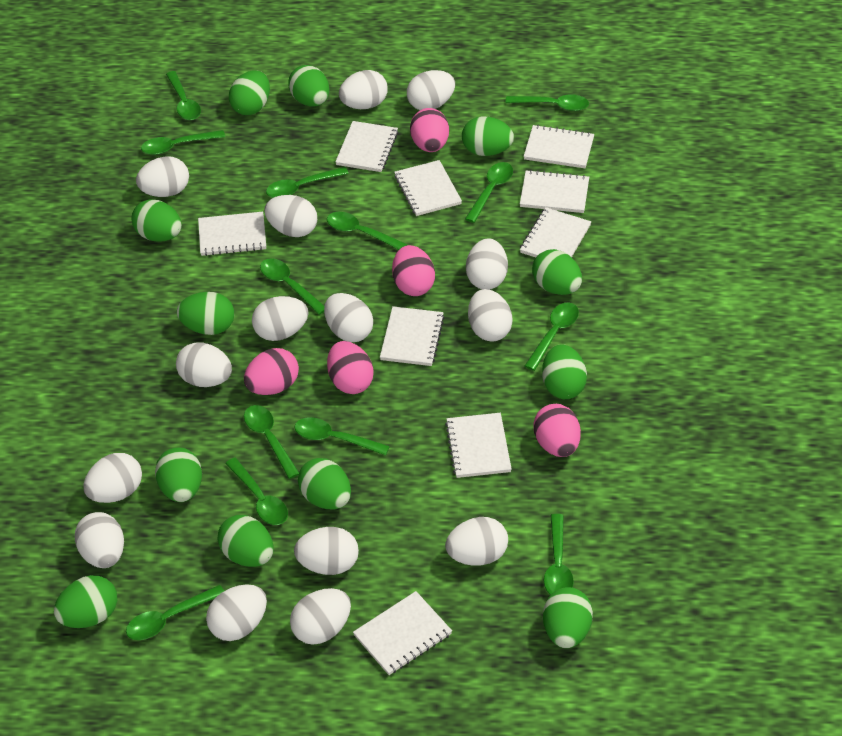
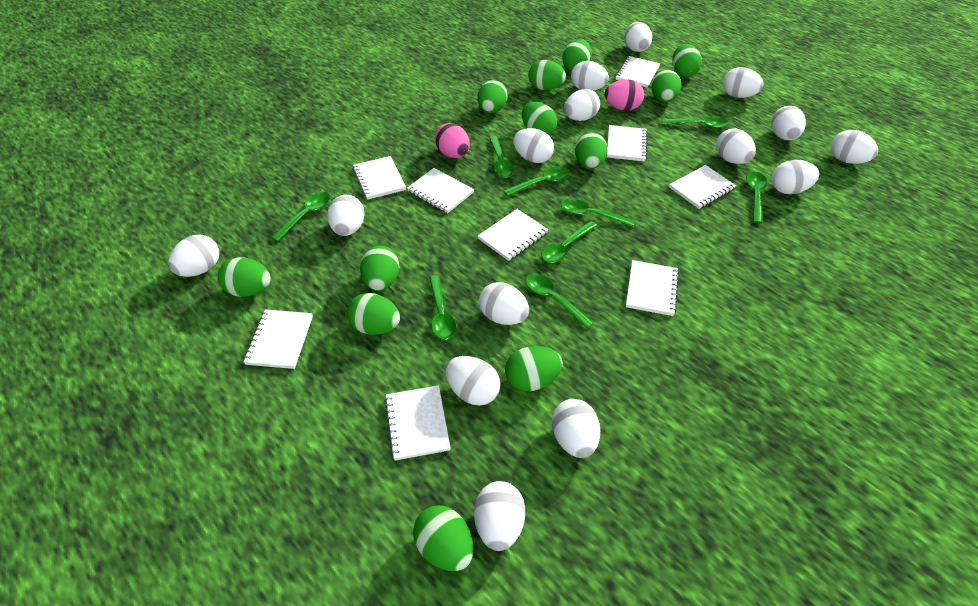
green spoon: 13 -> 9
pink egg: 5 -> 2

